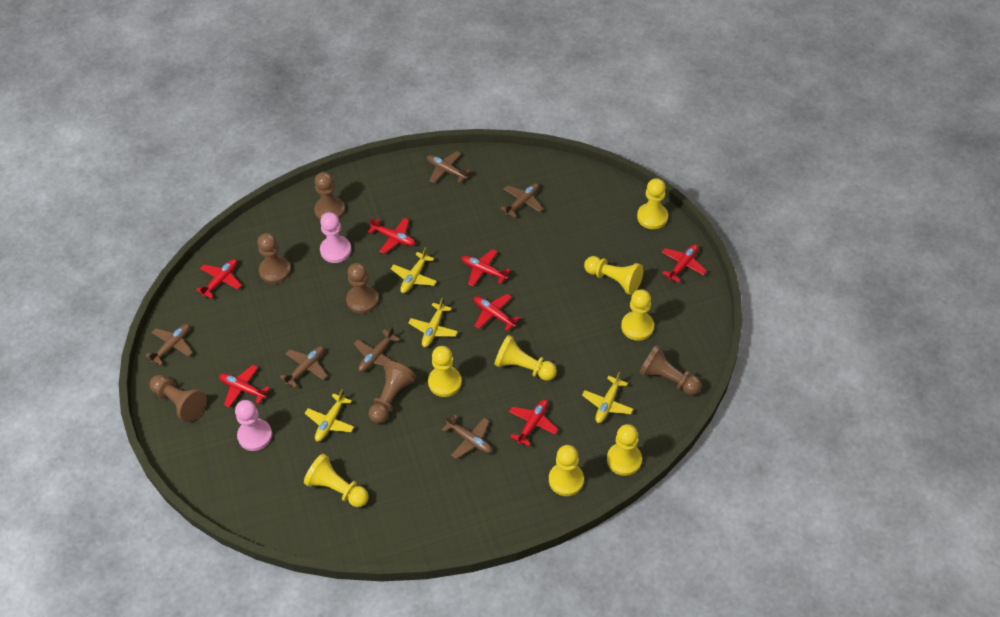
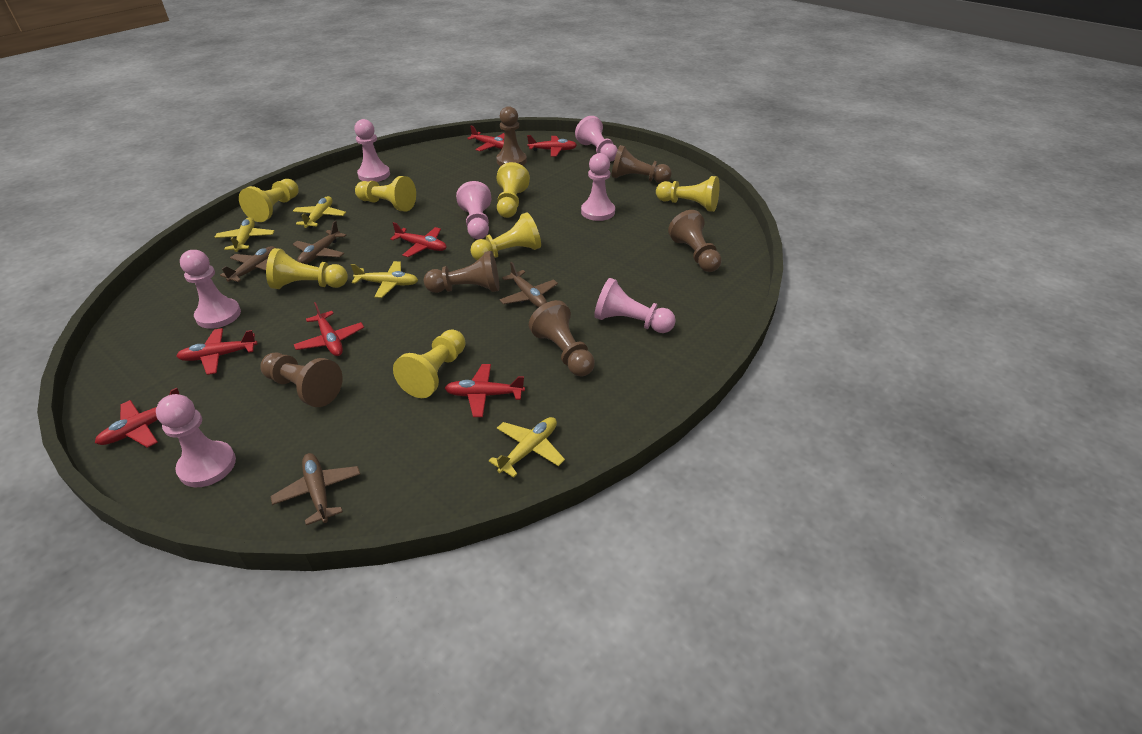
brown plane: 6 -> 4
pink pawn: 2 -> 7
yellow pawn: 8 -> 7

